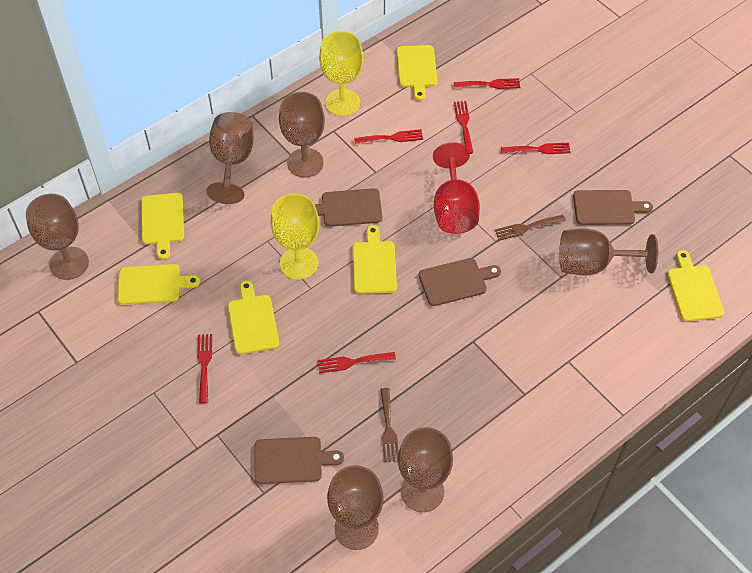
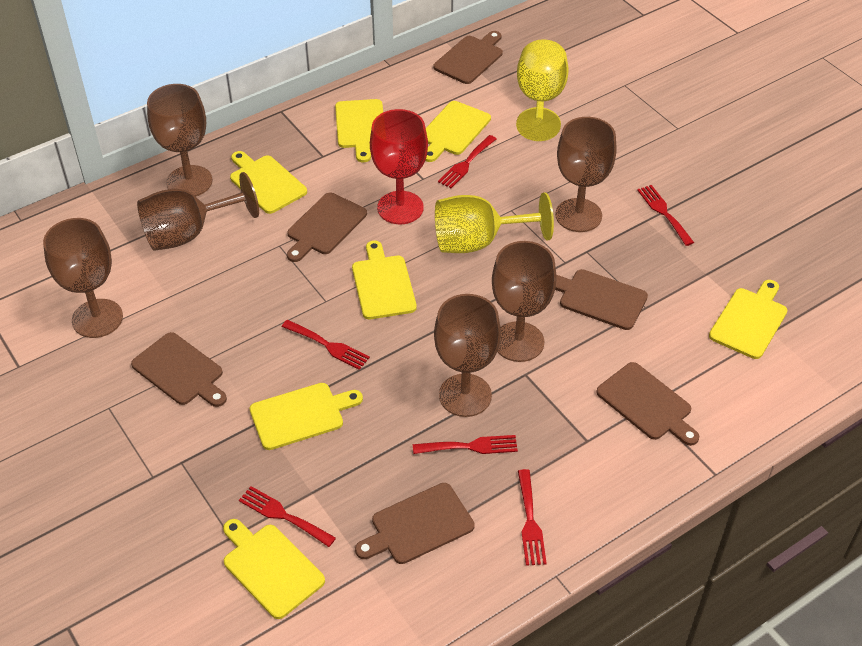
brown cutting board: 4 -> 6
brown fork: 2 -> 0
yellow cutting board: 6 -> 7

